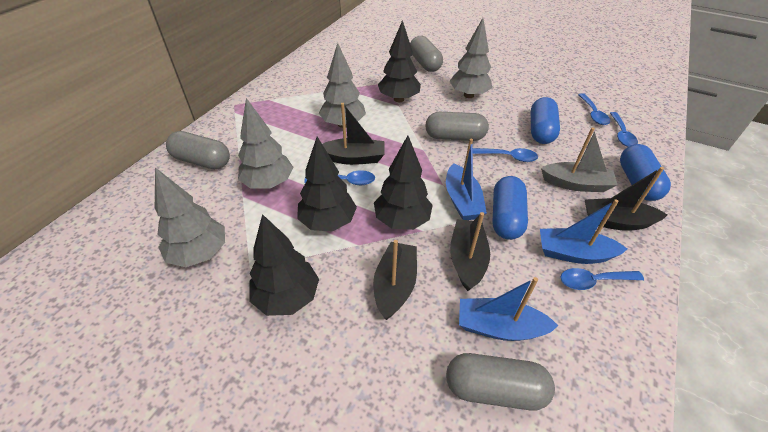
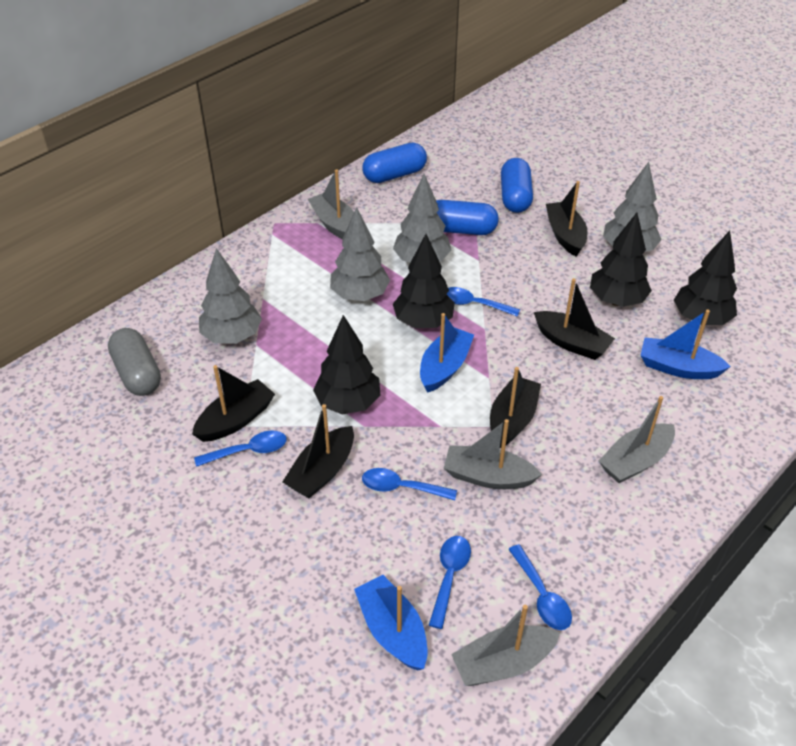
black boat: 4 -> 5
grey boat: 1 -> 4
grey capsule: 4 -> 1

